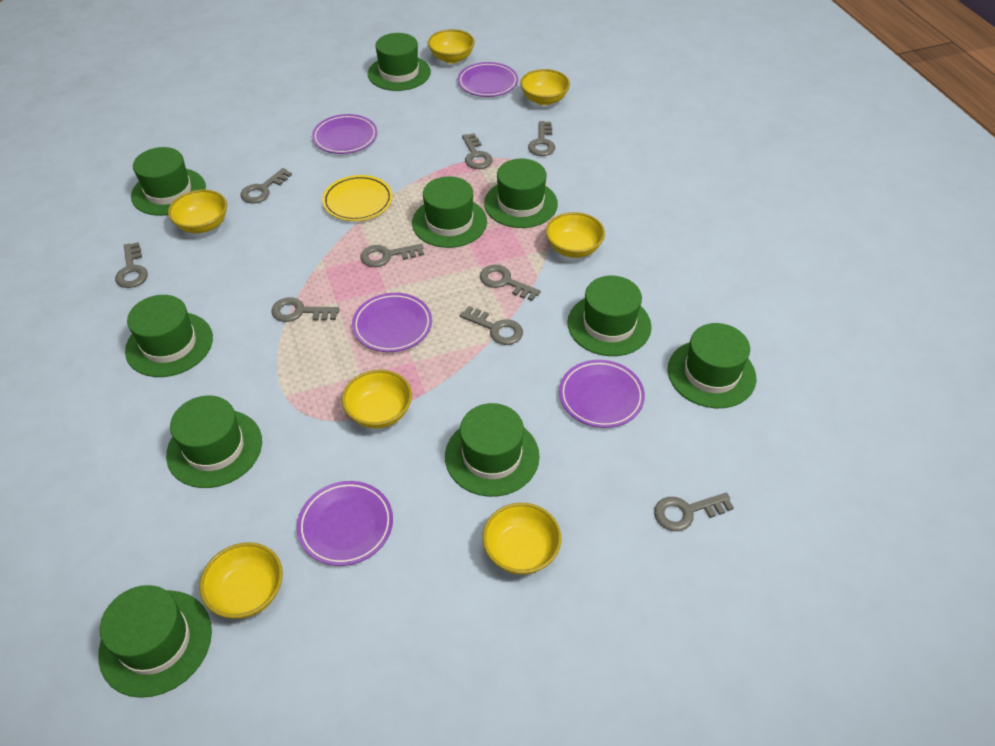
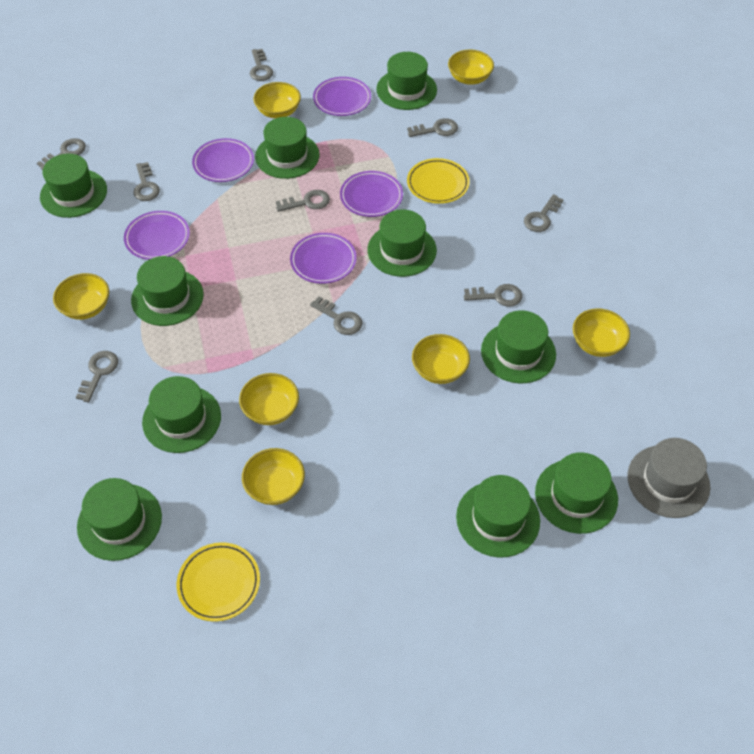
grey hat: 0 -> 1
yellow plate: 1 -> 2

